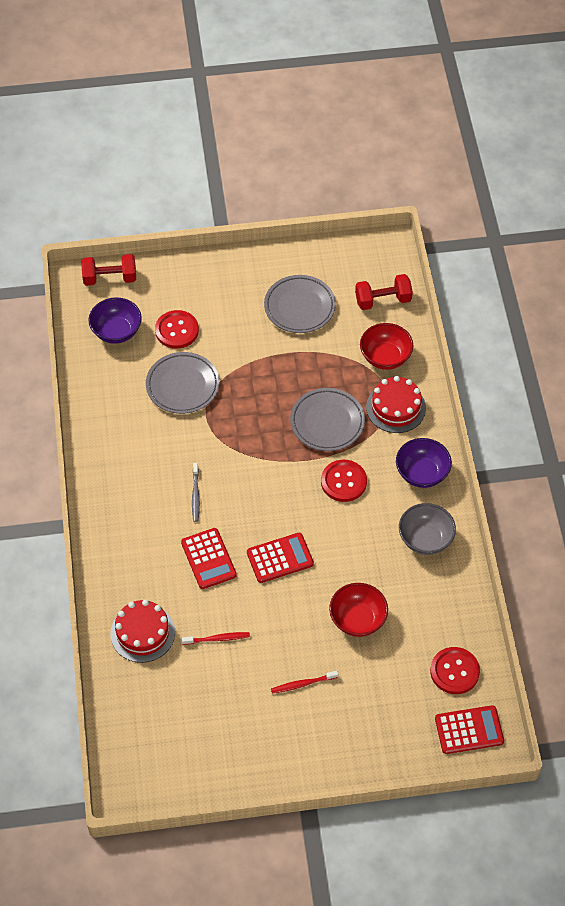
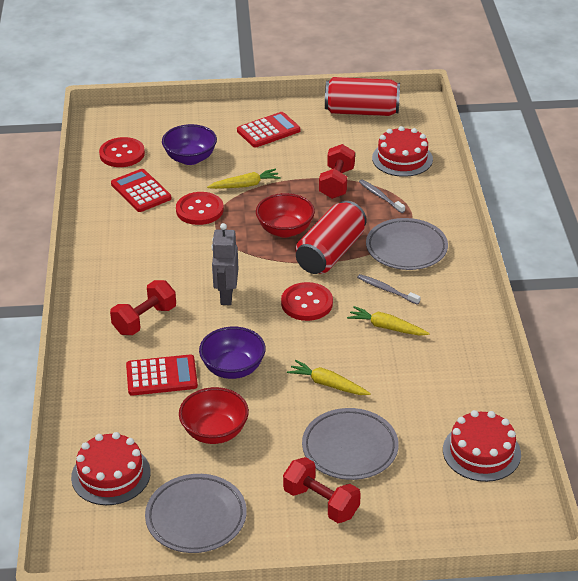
grey bowl: 1 -> 0
grey robot: 0 -> 1
grey toothbrush: 1 -> 2
red cake: 2 -> 3
red can: 0 -> 2
red dumbbell: 2 -> 3
red toothbrush: 2 -> 0
yellow carrot: 0 -> 3

